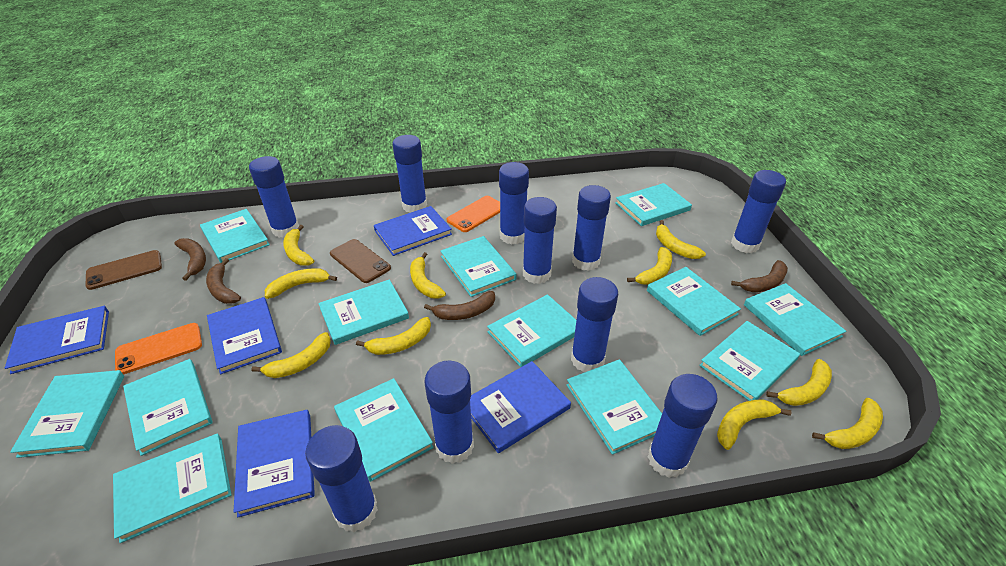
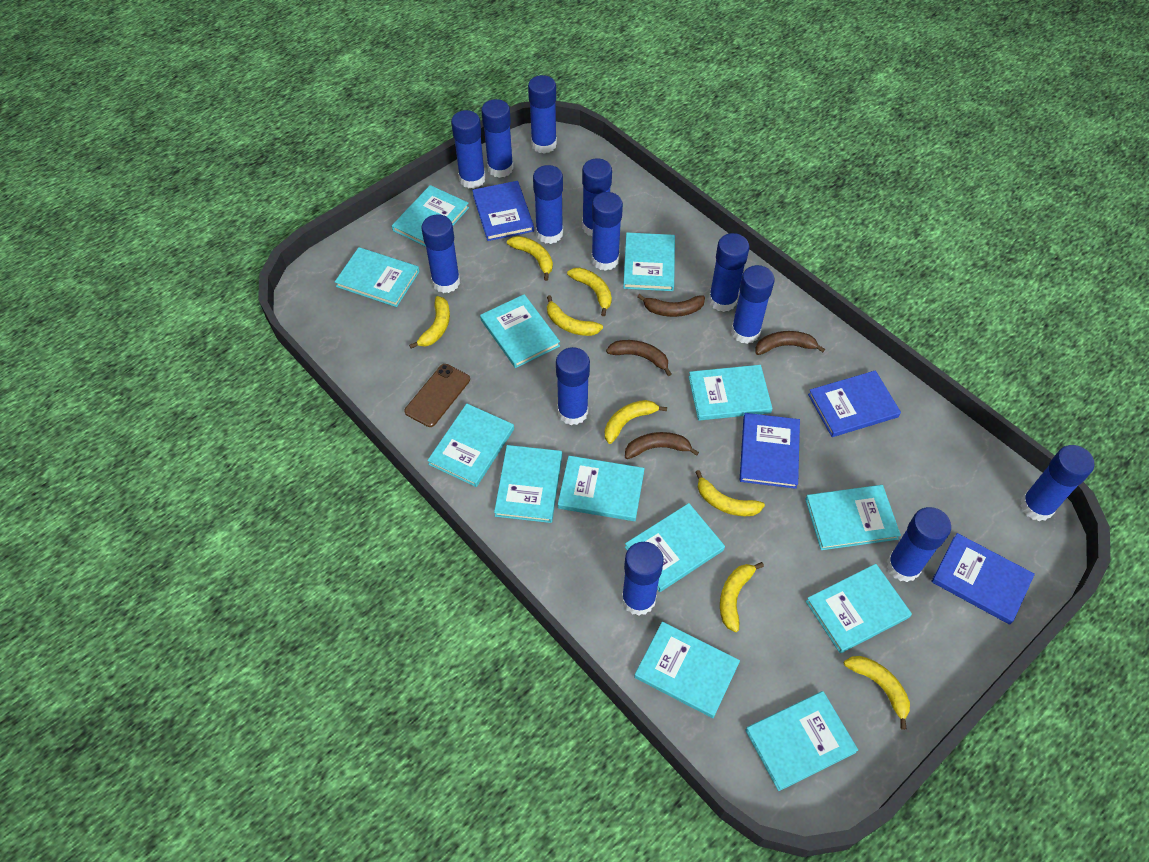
blue book: 5 -> 4
blue glue stick: 10 -> 13
brown phone: 2 -> 1
orange phone: 2 -> 0
yellow banana: 10 -> 8

